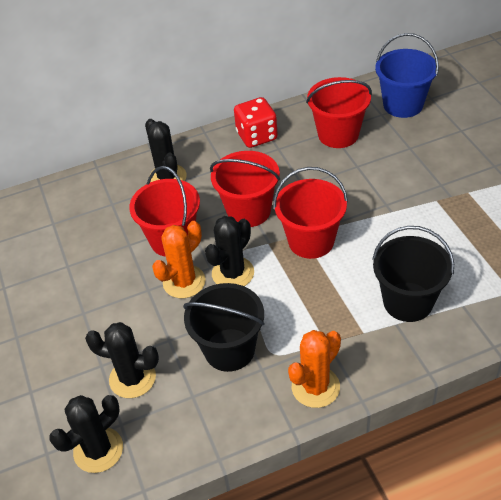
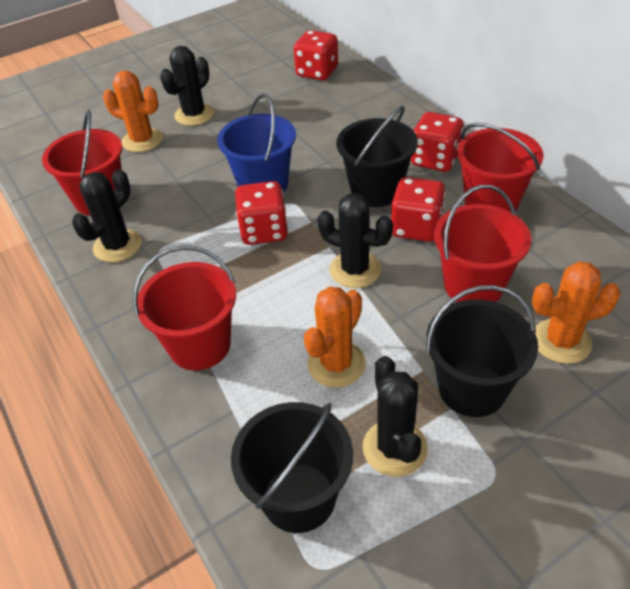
black bucket: 2 -> 3
orange cactus: 2 -> 3
red dice: 1 -> 4

